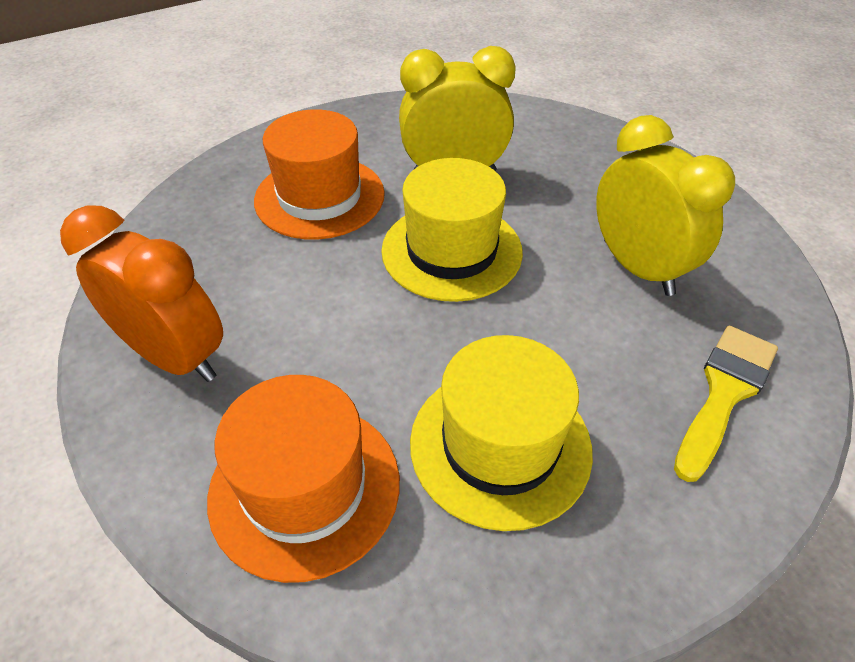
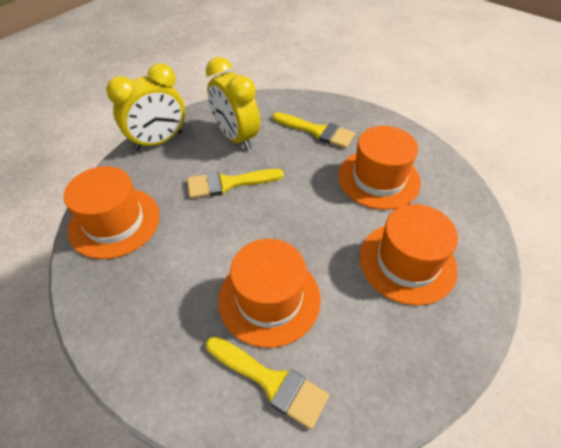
orange clock: 1 -> 0
orange hat: 2 -> 4
yellow brush: 1 -> 3
yellow hat: 2 -> 0

